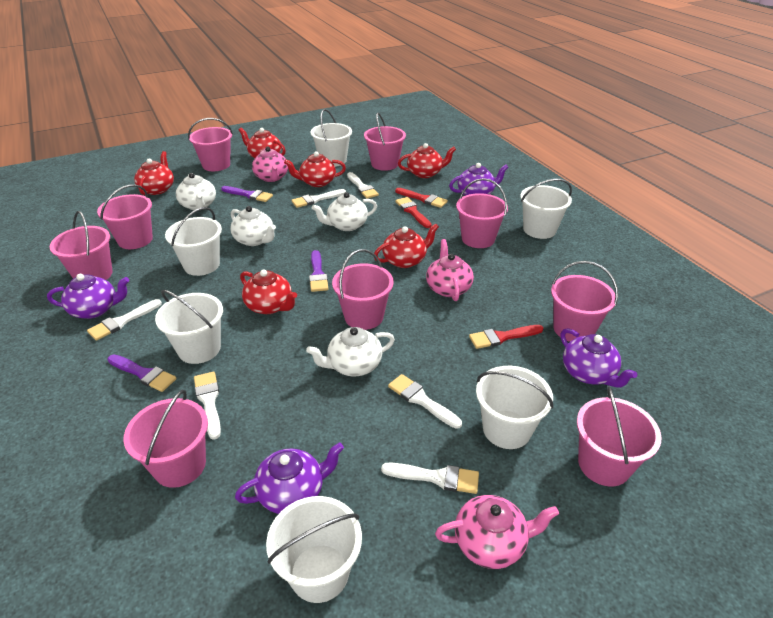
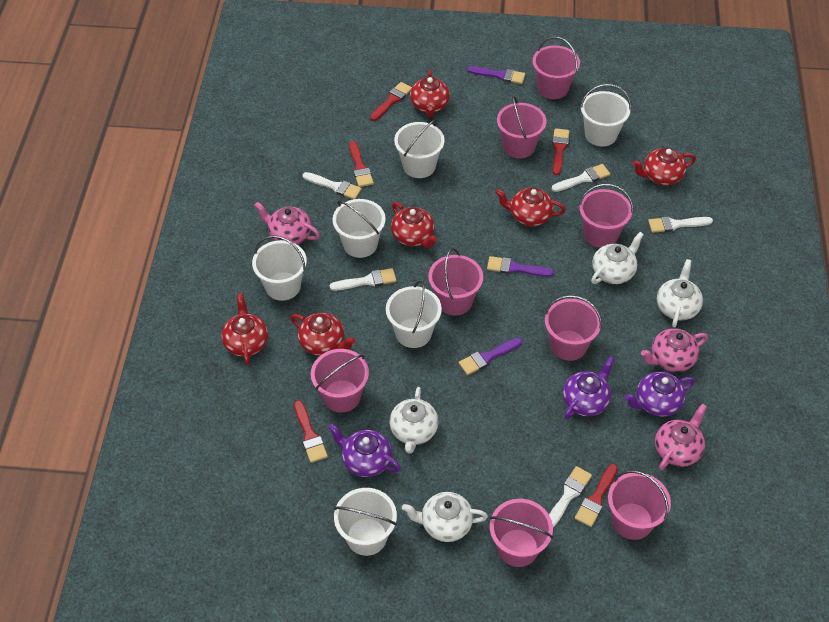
pink bucket: 9 -> 8
purple teapot: 4 -> 3
red brush: 3 -> 5
white brush: 6 -> 5

